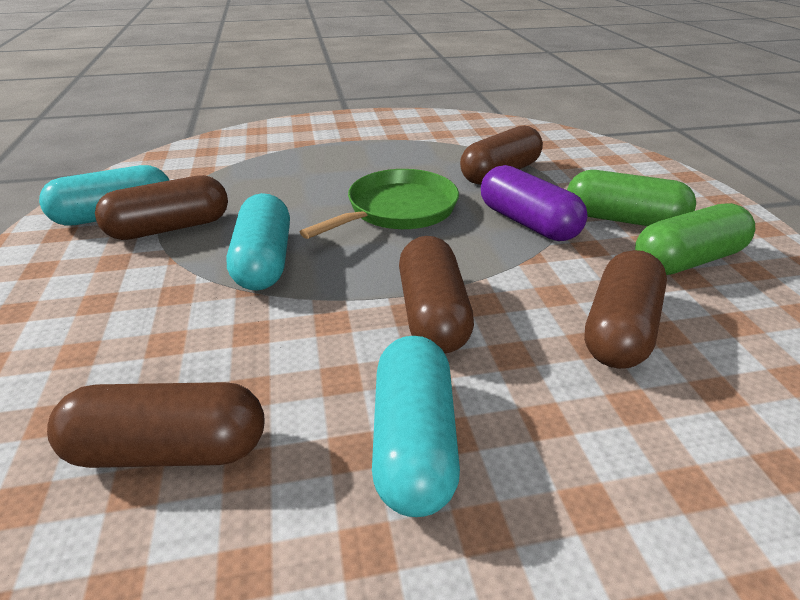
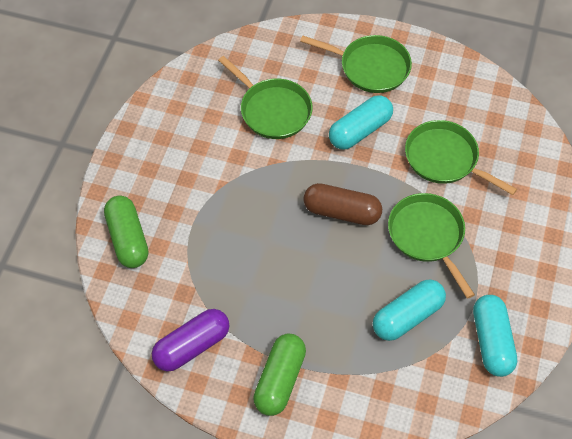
brown capsule: 5 -> 1
green pan: 1 -> 4

